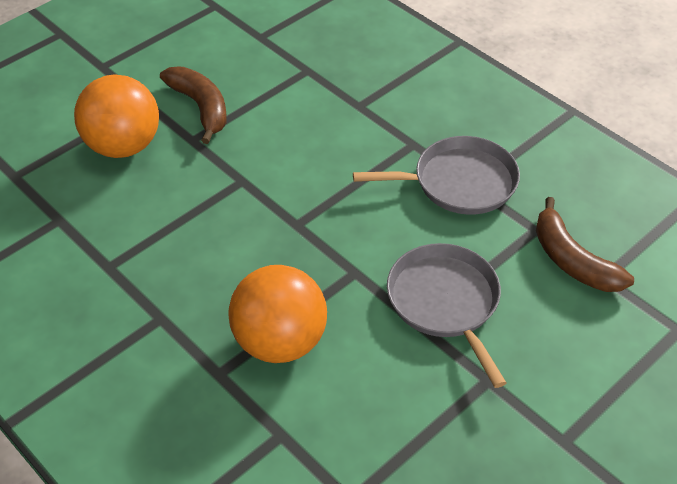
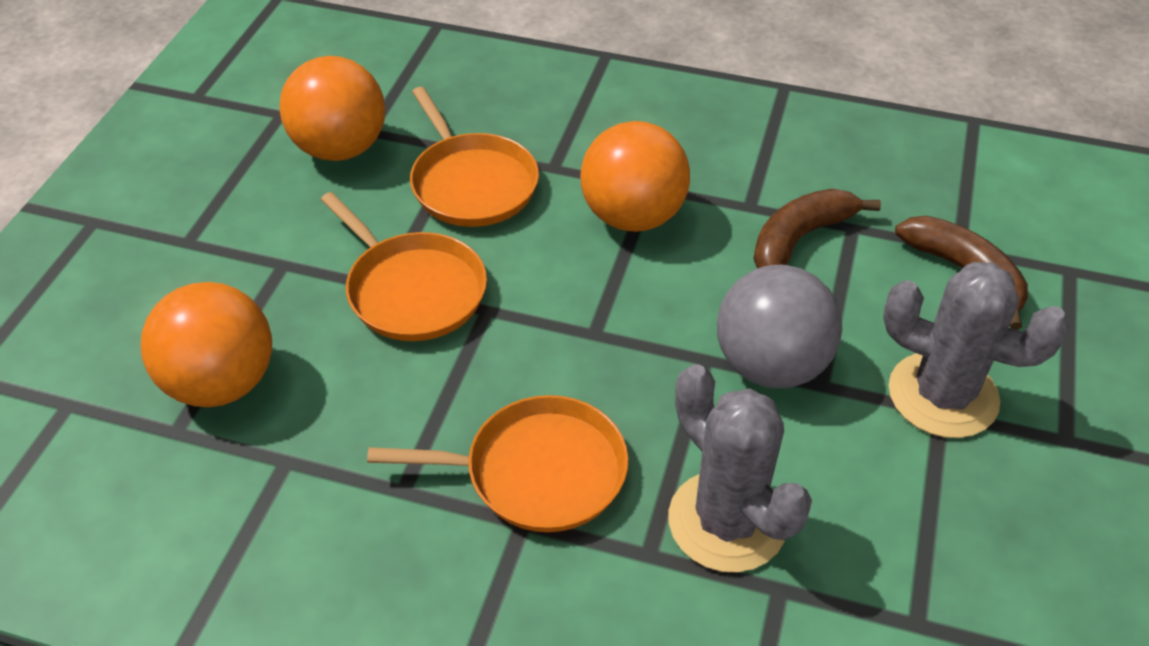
grey ball: 0 -> 1
grey cactus: 0 -> 2
grey pan: 2 -> 0
orange ball: 2 -> 3
orange pan: 0 -> 3

